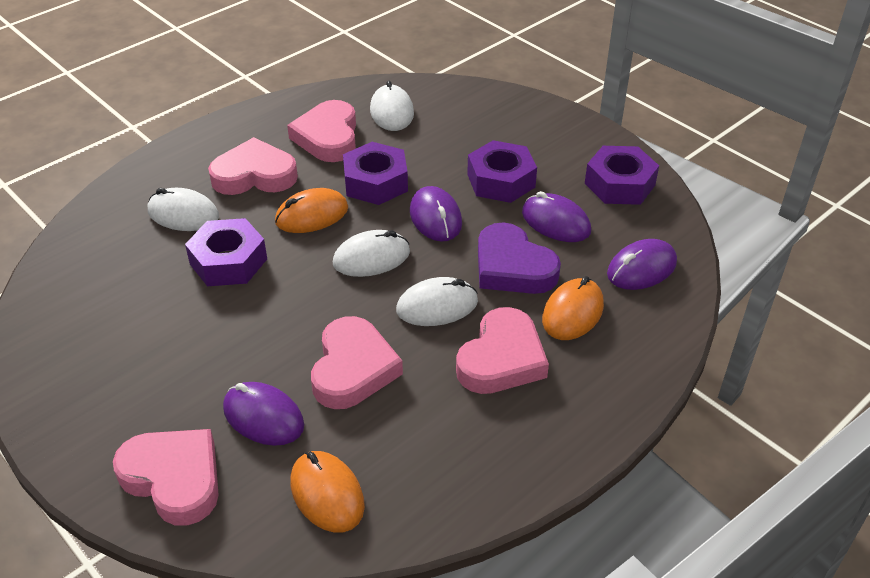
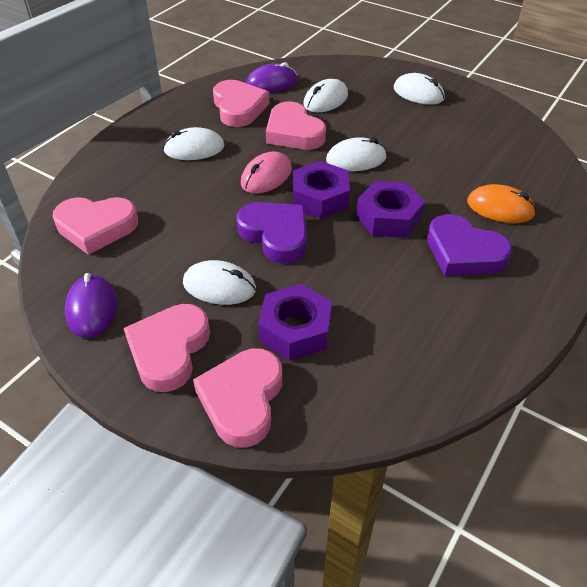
orange mouse: 3 -> 1
pink mouse: 0 -> 1
purple heart: 1 -> 2
purple mouse: 4 -> 2
purple nut: 4 -> 3
white mouse: 4 -> 5

